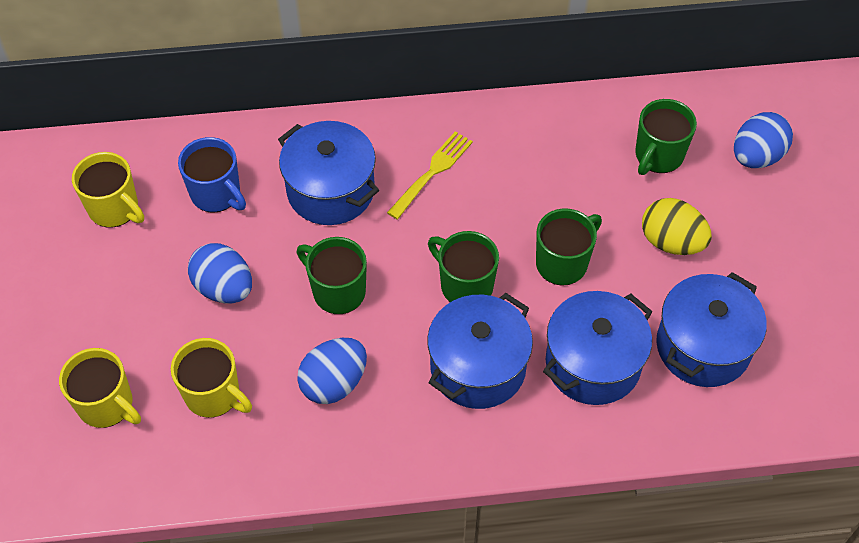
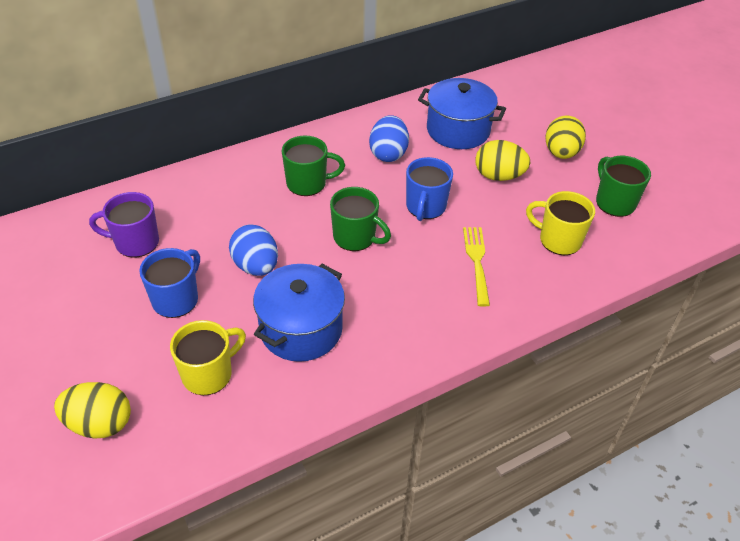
blue egg: 3 -> 2
blue mug: 1 -> 2
blue pot: 4 -> 2
green mug: 4 -> 3
purple mug: 0 -> 1
yellow egg: 1 -> 3
yellow mug: 3 -> 2

